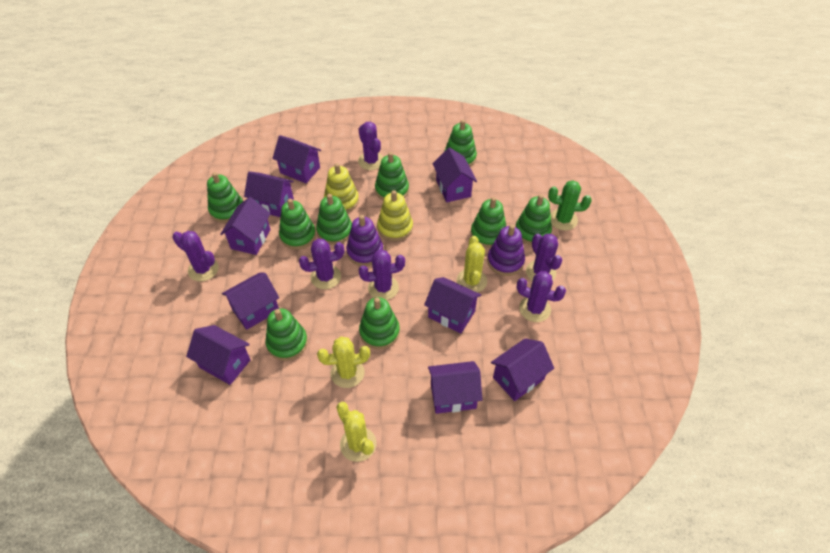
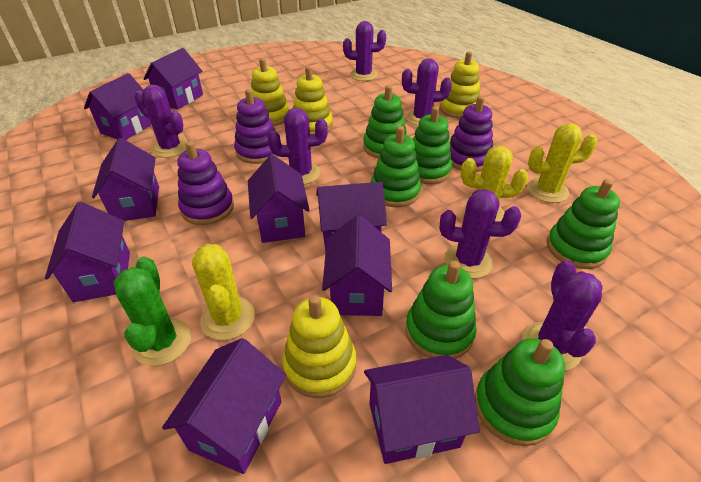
green stacking toy: 9 -> 6
purple stacking toy: 2 -> 3
yellow stacking toy: 2 -> 4

